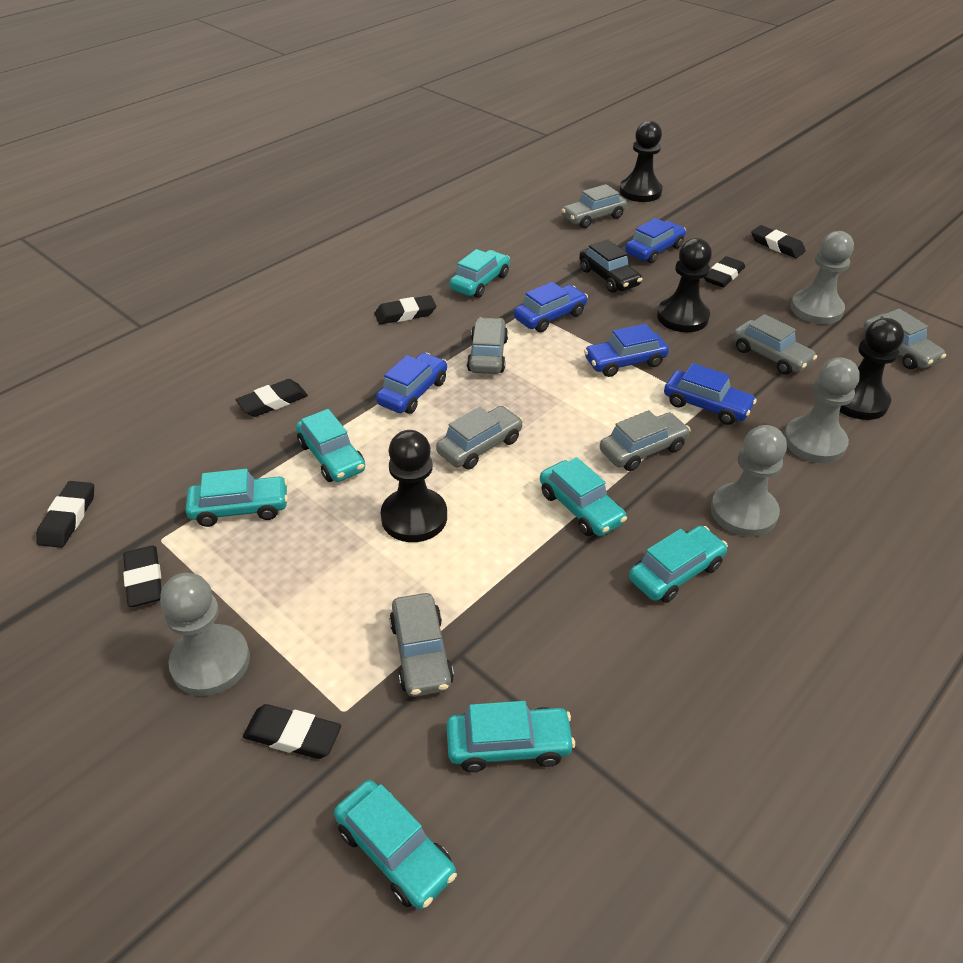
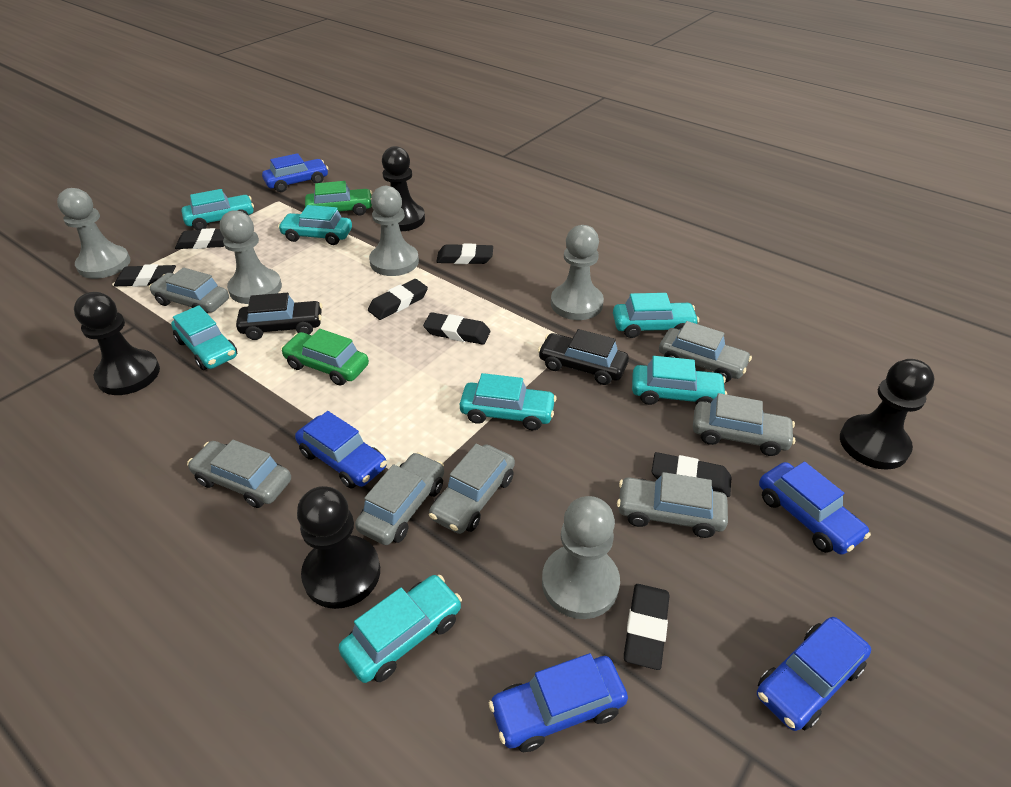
black car: 1 -> 2
green car: 0 -> 2
grey pawn: 4 -> 5

